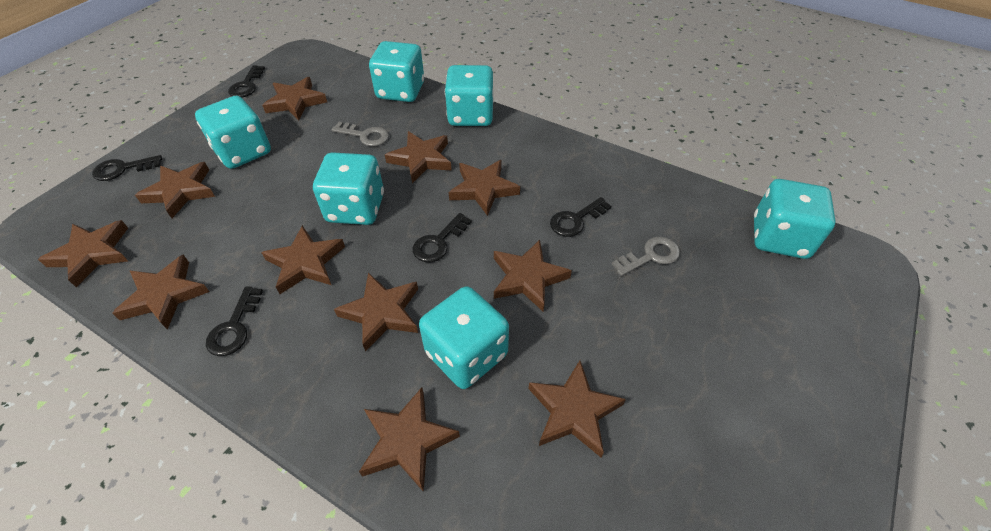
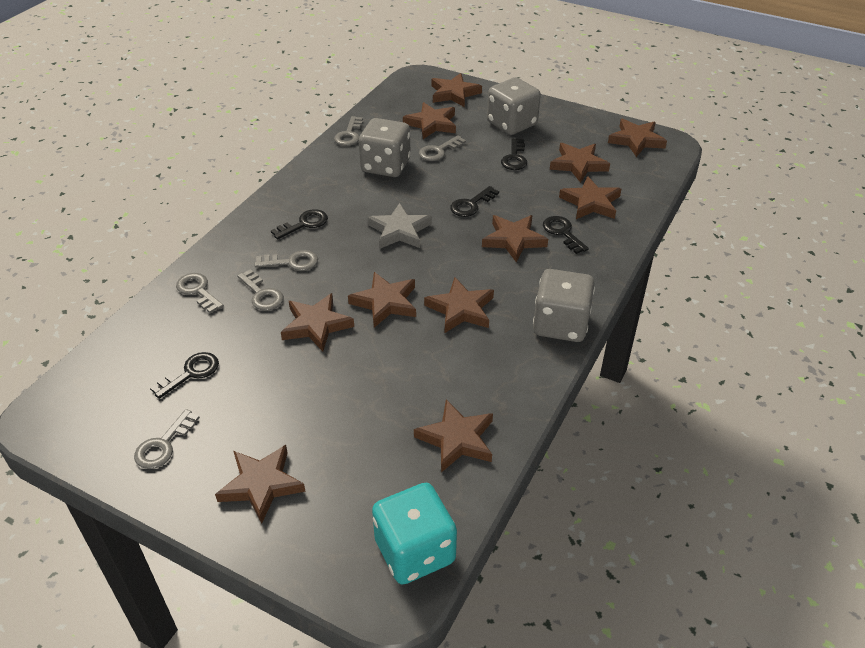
grey dice: 0 -> 3
grey key: 2 -> 6
grey star: 0 -> 1
turquoise dice: 6 -> 1

